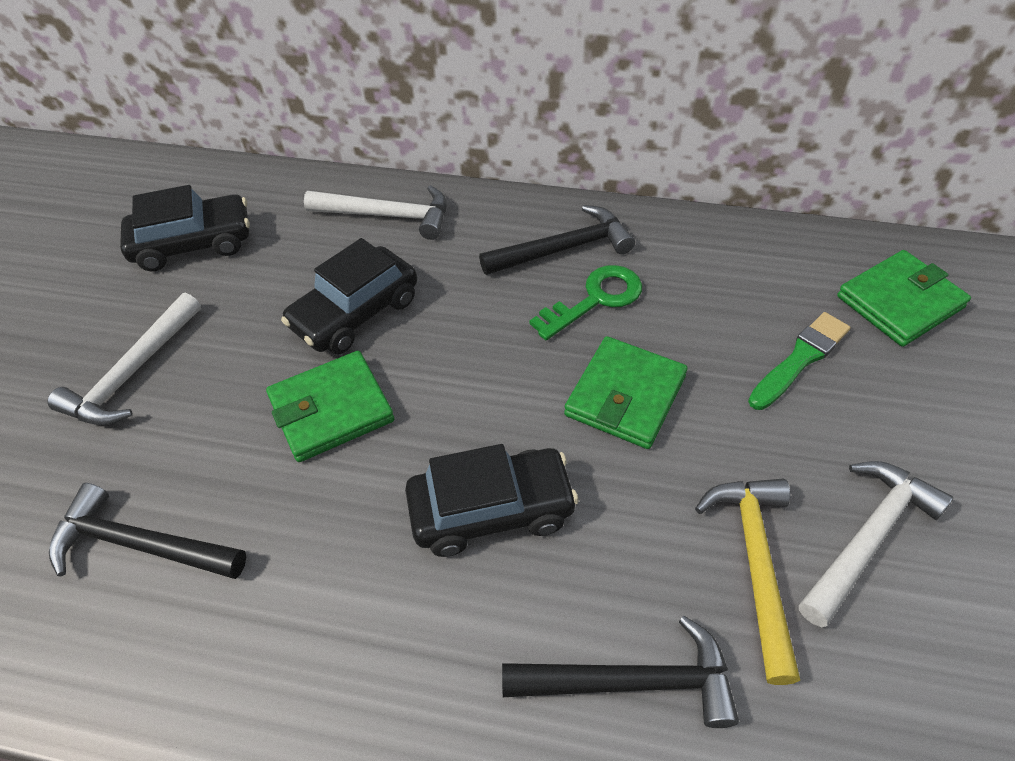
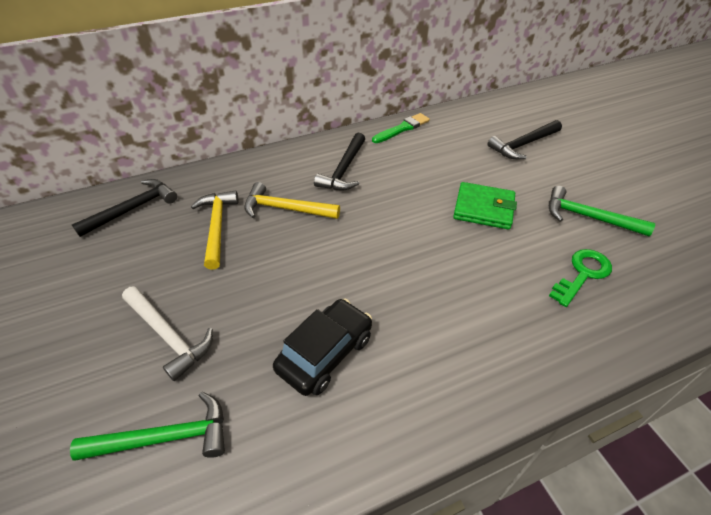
black car: 3 -> 1
green hammer: 0 -> 2
green wallet: 3 -> 1
white hammer: 3 -> 1
yellow hammer: 1 -> 2

